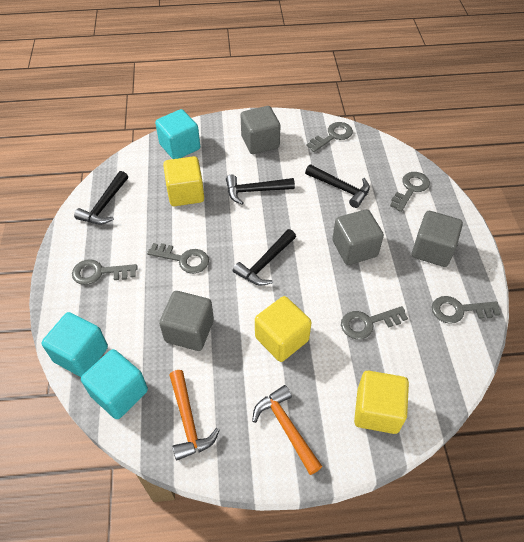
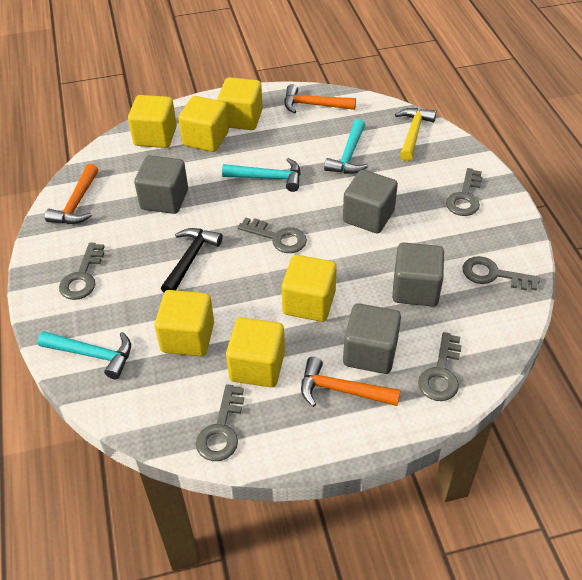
black hammer: 4 -> 1
orange hammer: 2 -> 3
turquoise cube: 3 -> 0
turquoise hammer: 0 -> 3
yellow cube: 3 -> 6
yellow hammer: 0 -> 1

